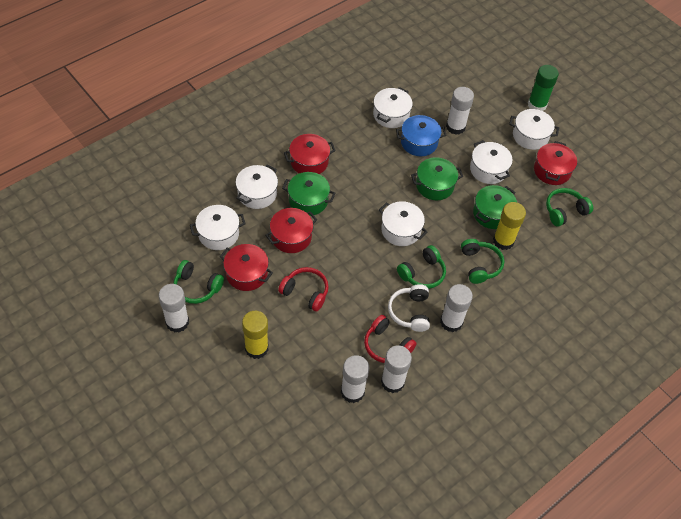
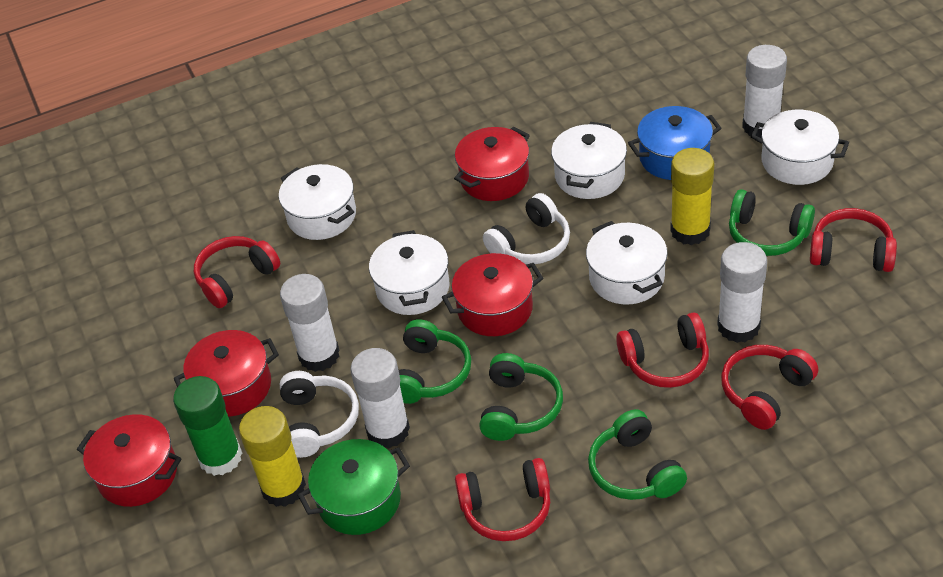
green pot: 3 -> 1
red headphones: 2 -> 5
white glue stick: 5 -> 4
white headphones: 1 -> 2
white pot: 6 -> 5

